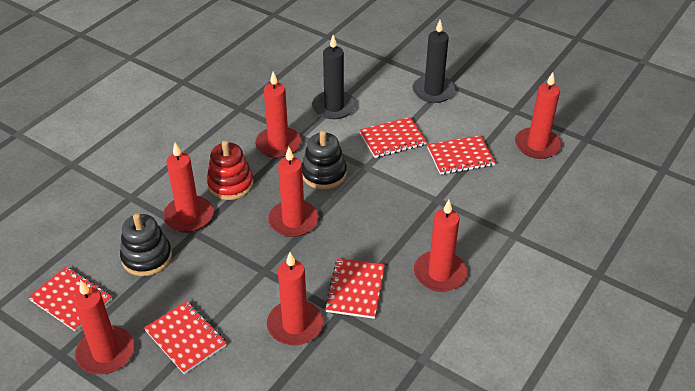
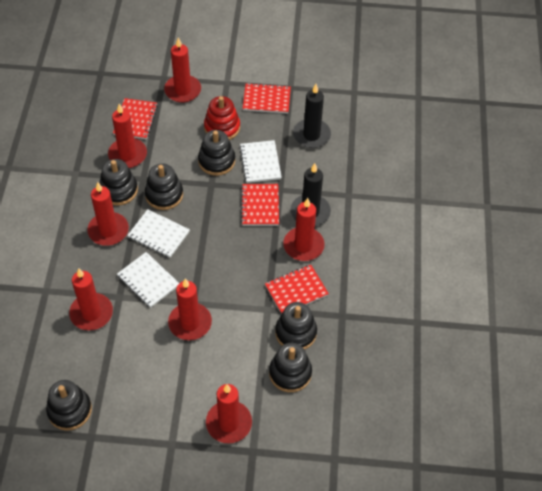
black stacking toy: 2 -> 6
red notebook: 5 -> 4
white notebook: 0 -> 3

